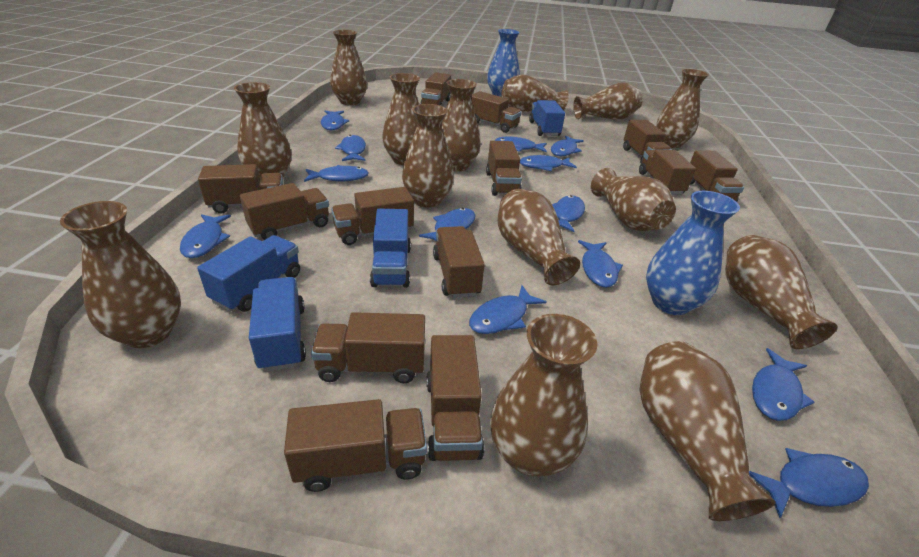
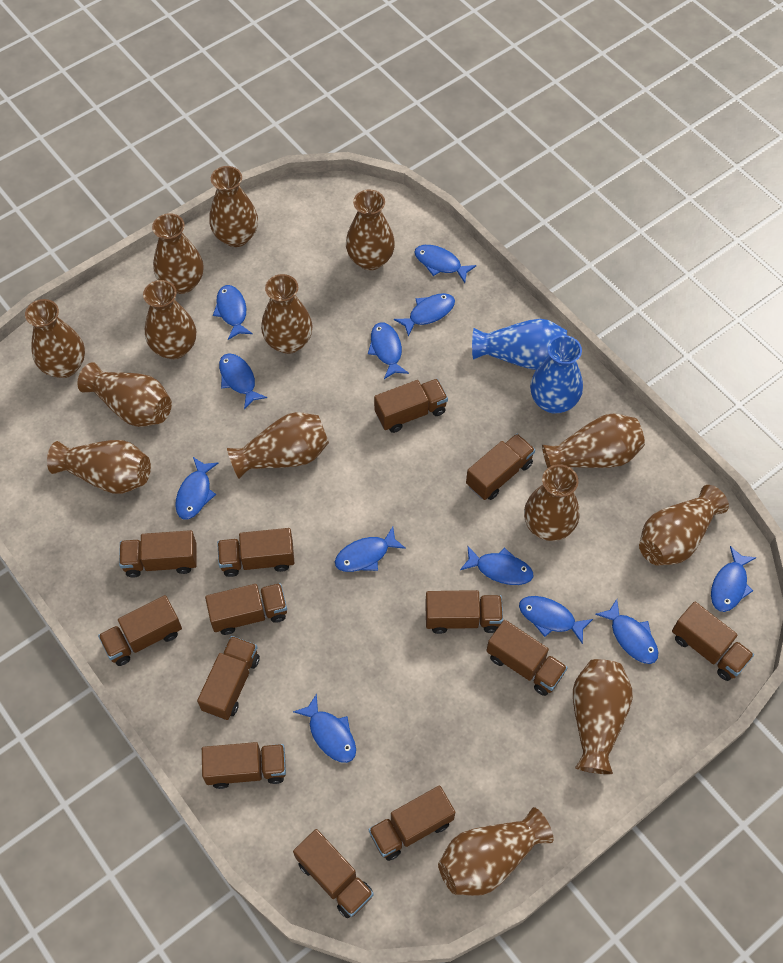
blue fish: 13 -> 12
blue truck: 4 -> 0

